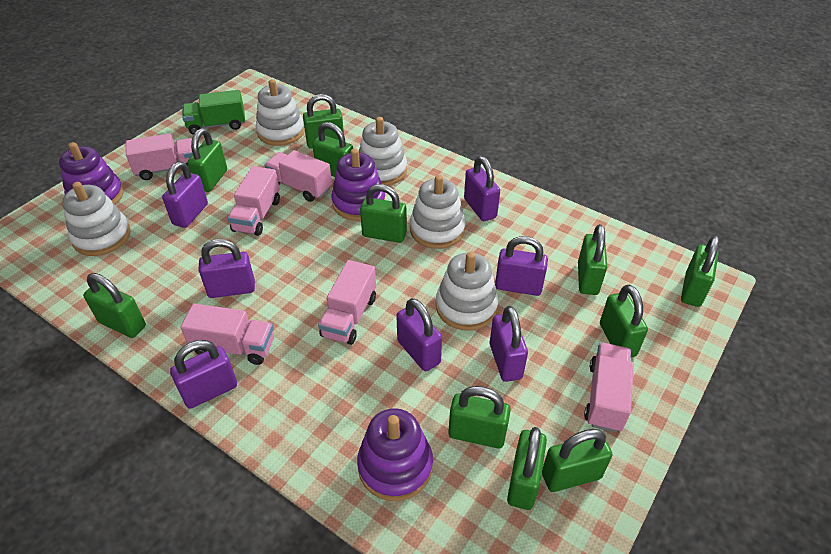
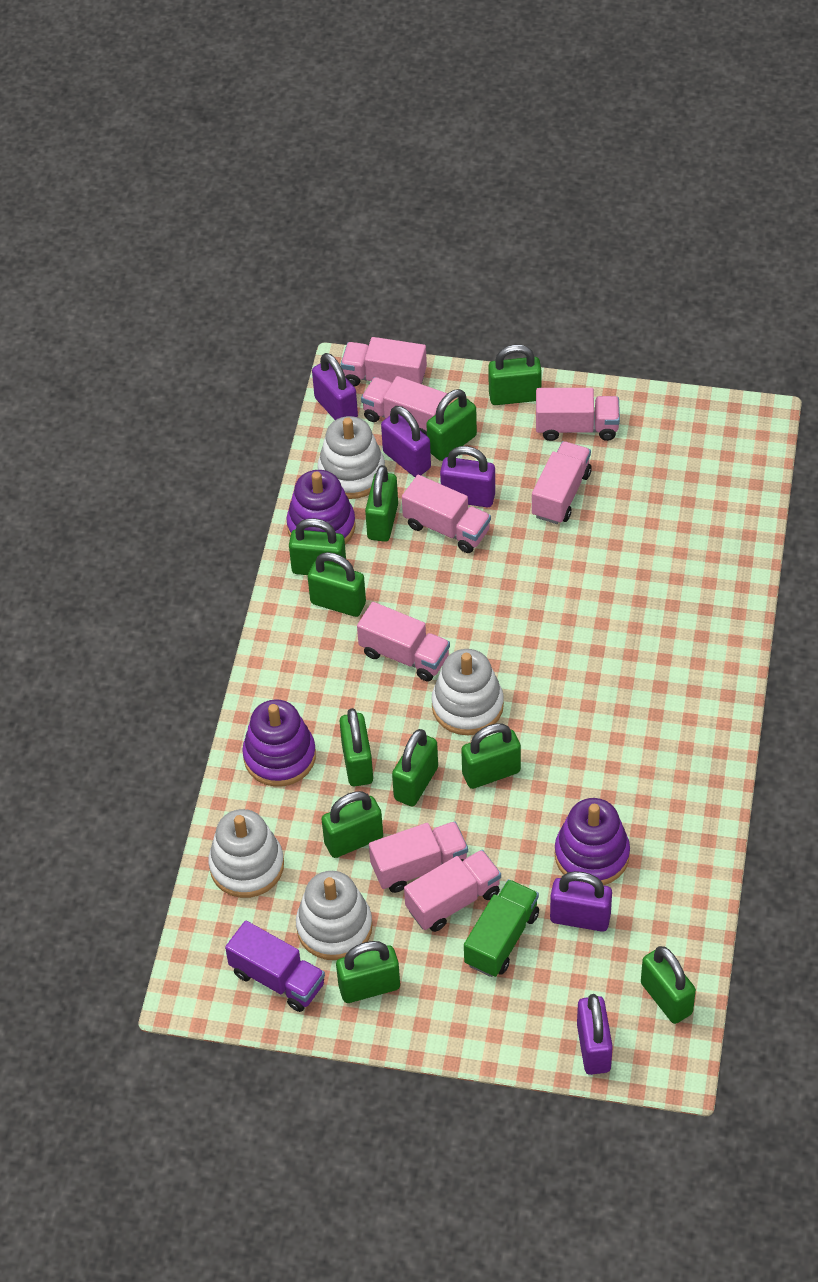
pink truck: 6 -> 8
purple padlock: 7 -> 5
purple truck: 0 -> 1
white stacking toy: 5 -> 4

